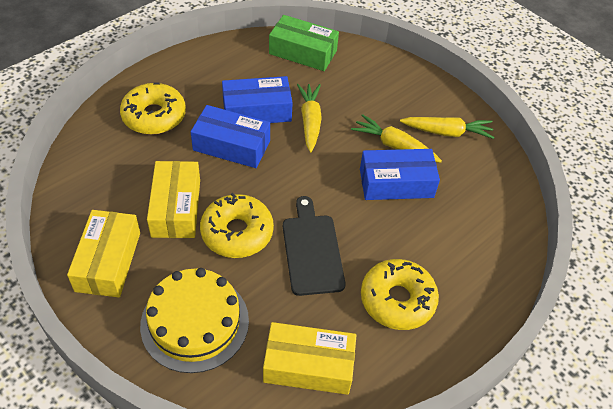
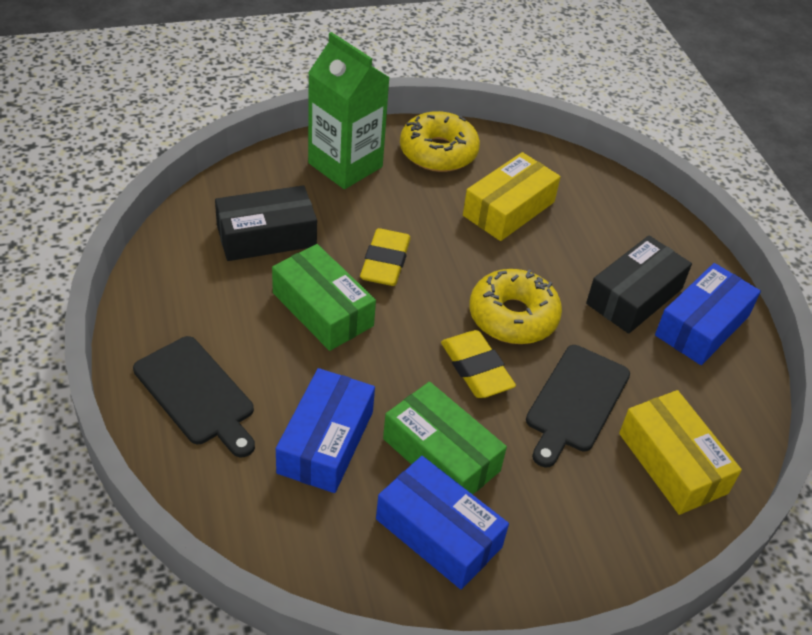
black box: 0 -> 2
black cutting board: 1 -> 2
green box: 1 -> 2
green carton: 0 -> 1
yellow box: 3 -> 2
yellow cake: 1 -> 0
yellow carrot: 3 -> 0
yellow donut: 3 -> 2
yellow eraser: 0 -> 2

